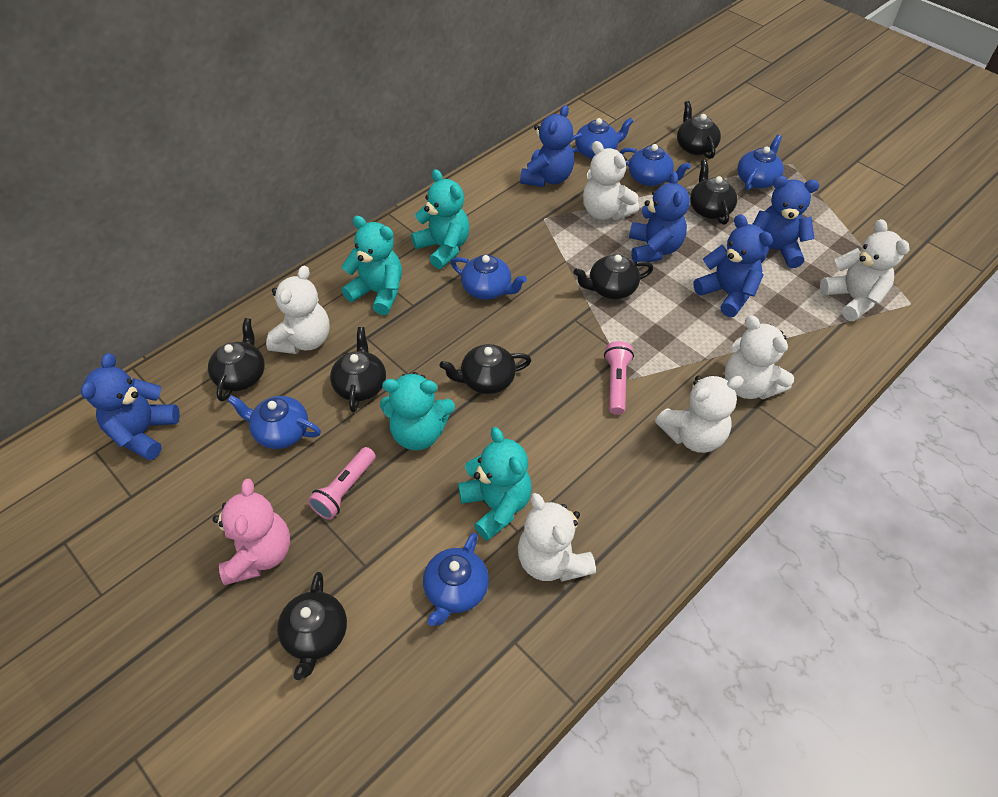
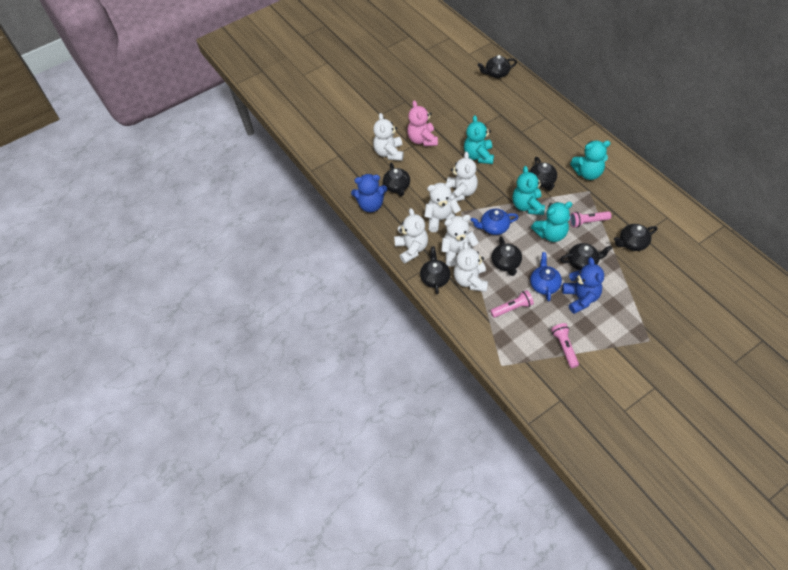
blue teapot: 6 -> 2
blue teddy bear: 5 -> 2
pink flashlight: 2 -> 3

